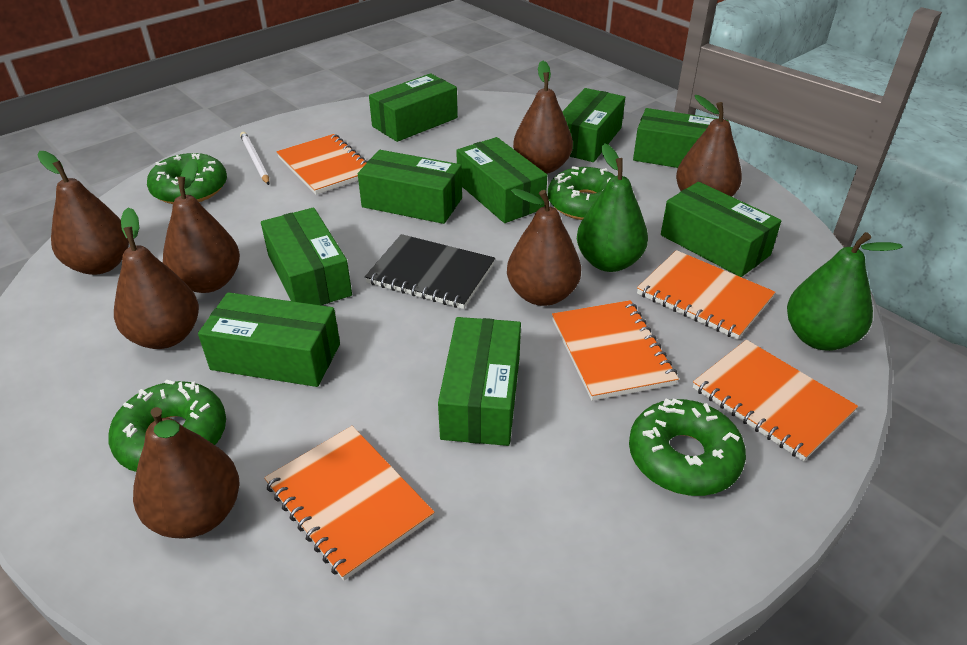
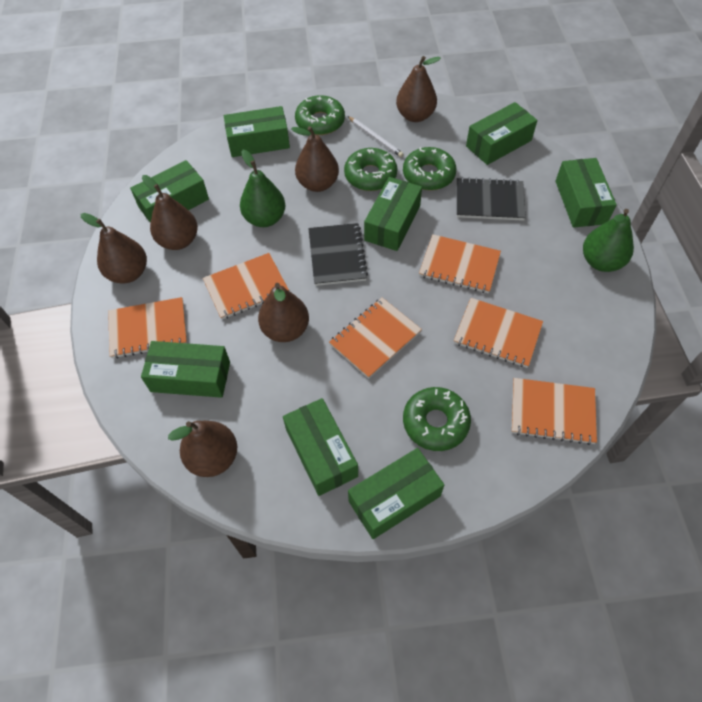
black notebook: 1 -> 2
brown pear: 7 -> 6
green box: 9 -> 8
orange notebook: 5 -> 6

